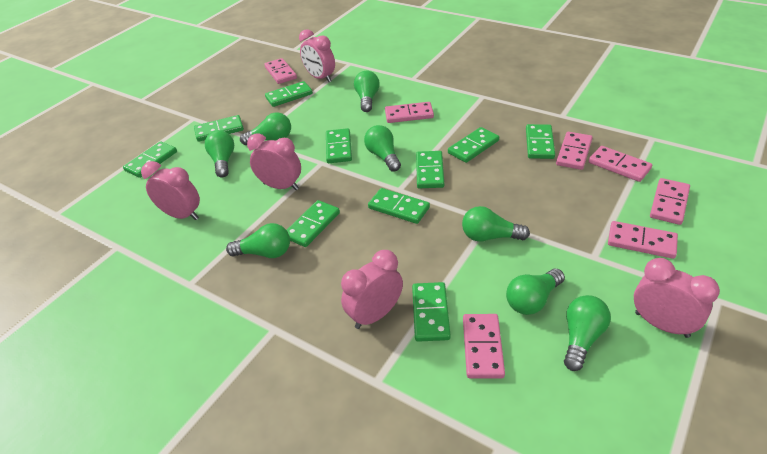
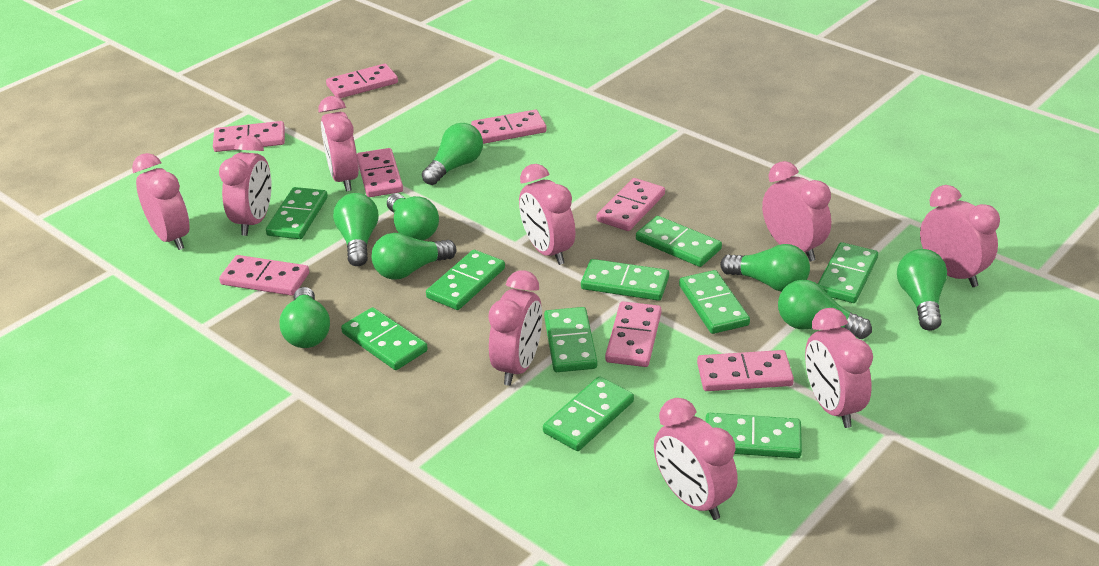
pink clock: 5 -> 9
pink domino: 7 -> 8

